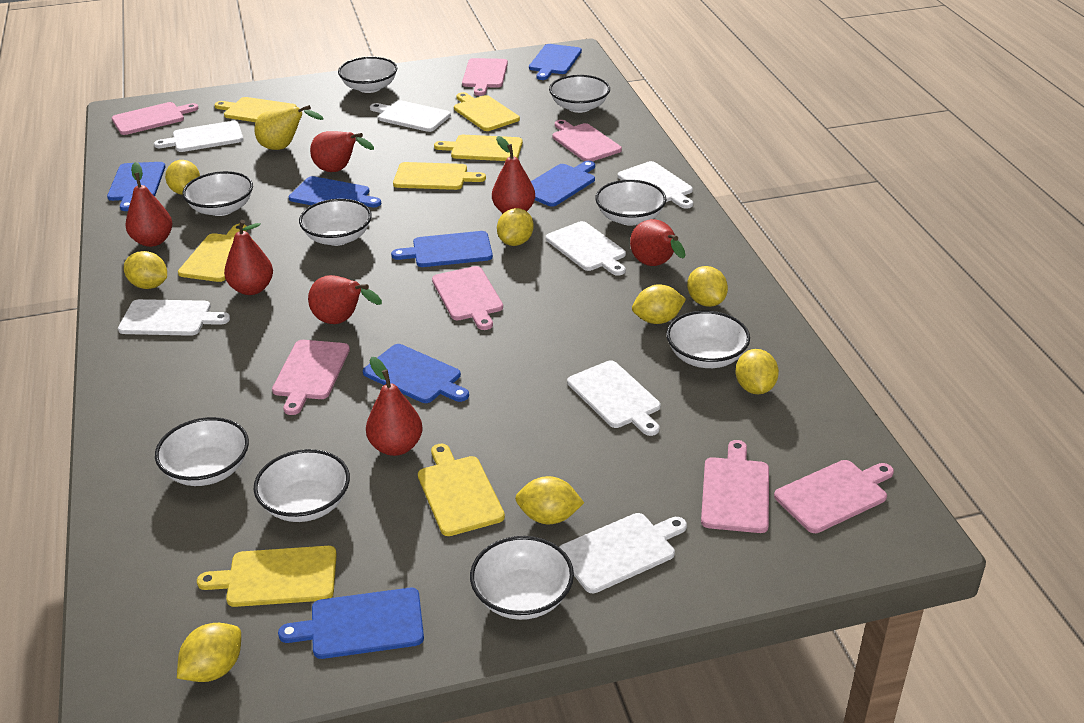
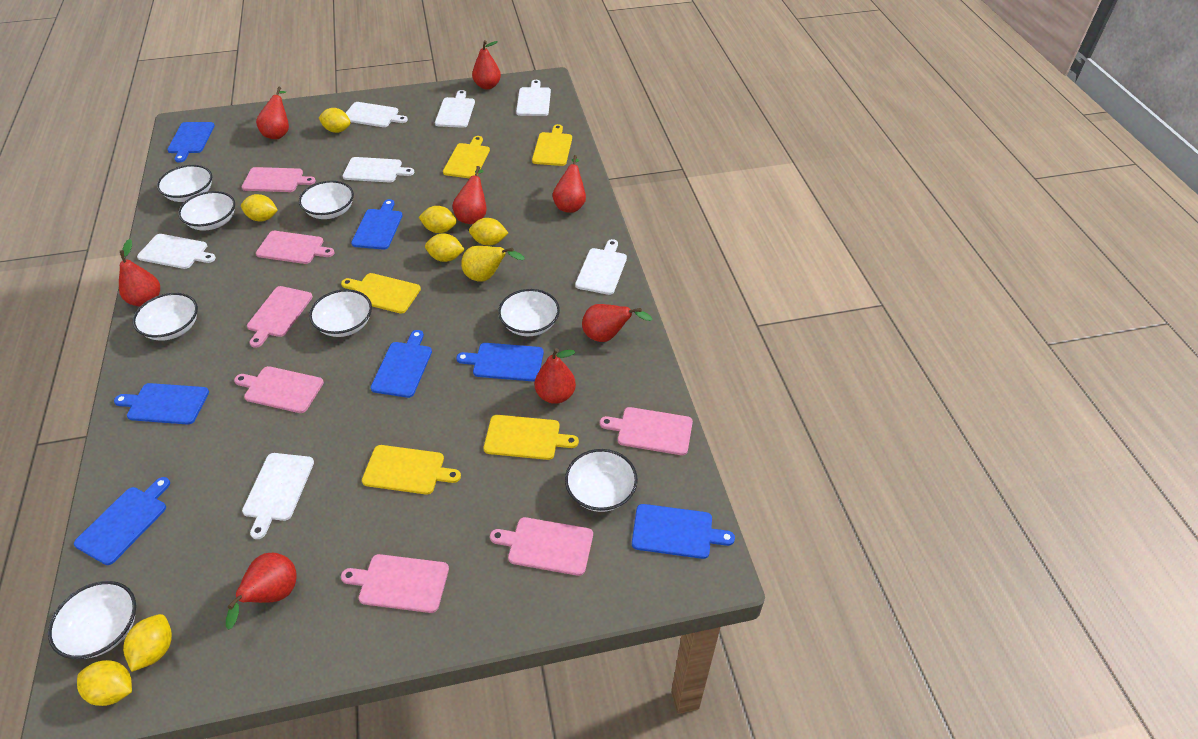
red pear: 7 -> 8
white bowl: 9 -> 8
yellow cutting board: 7 -> 5
yellow lemon: 8 -> 7

